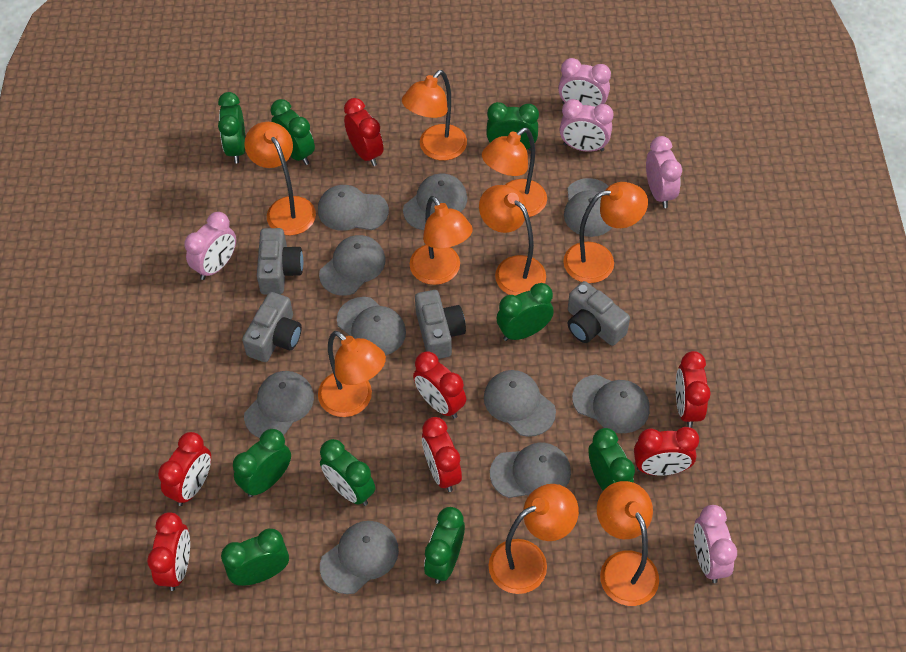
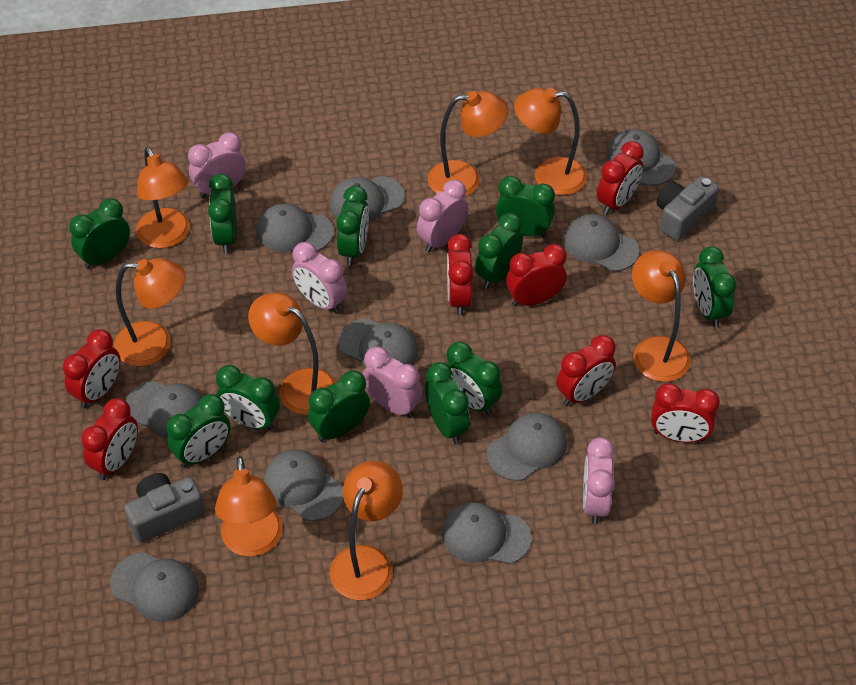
green clock: 9 -> 11
grey camera: 4 -> 2
orange lamp: 9 -> 8

